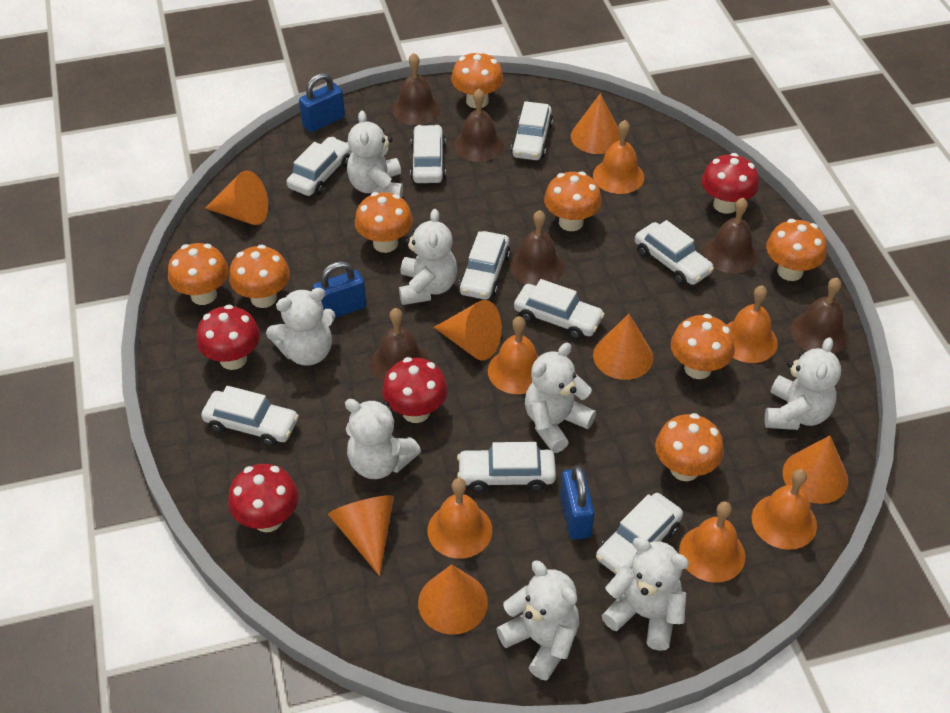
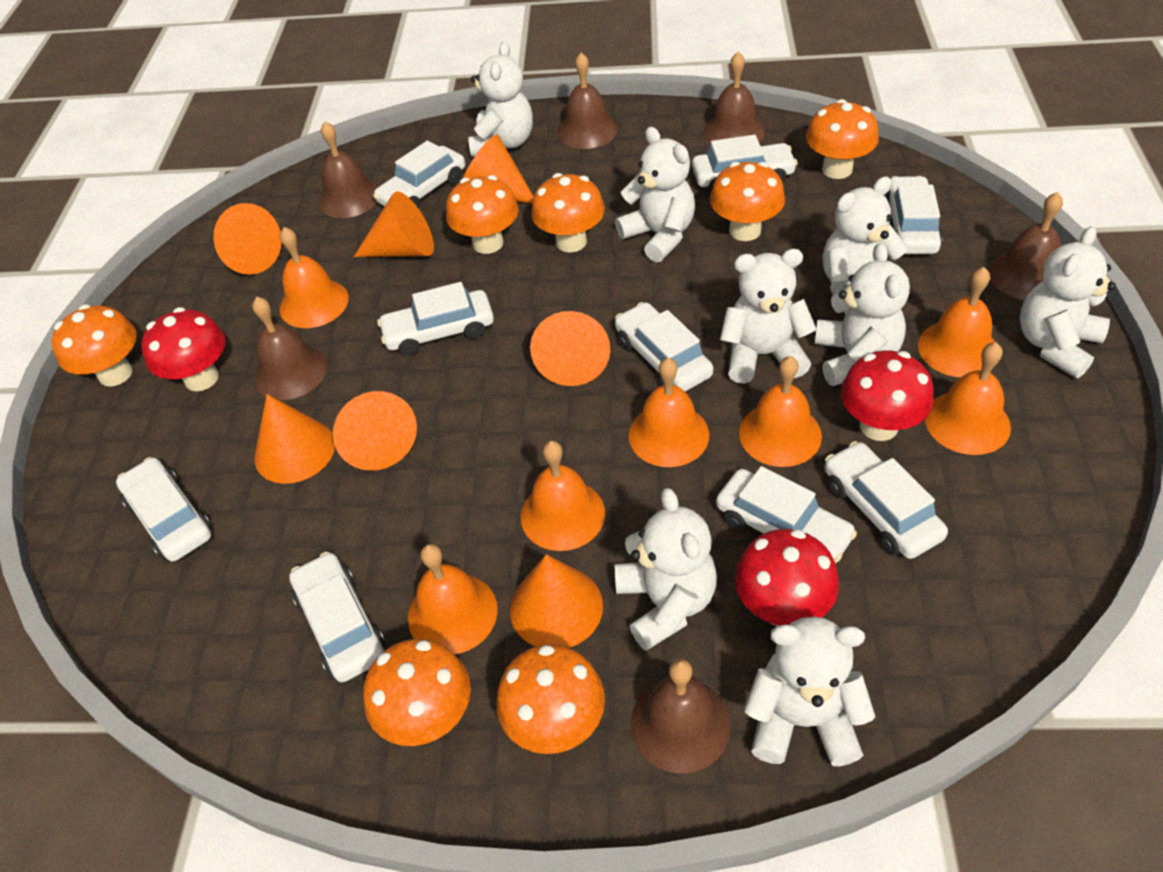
blue padlock: 3 -> 0
orange bell: 6 -> 7
orange mushroom: 8 -> 7
red mushroom: 4 -> 3

